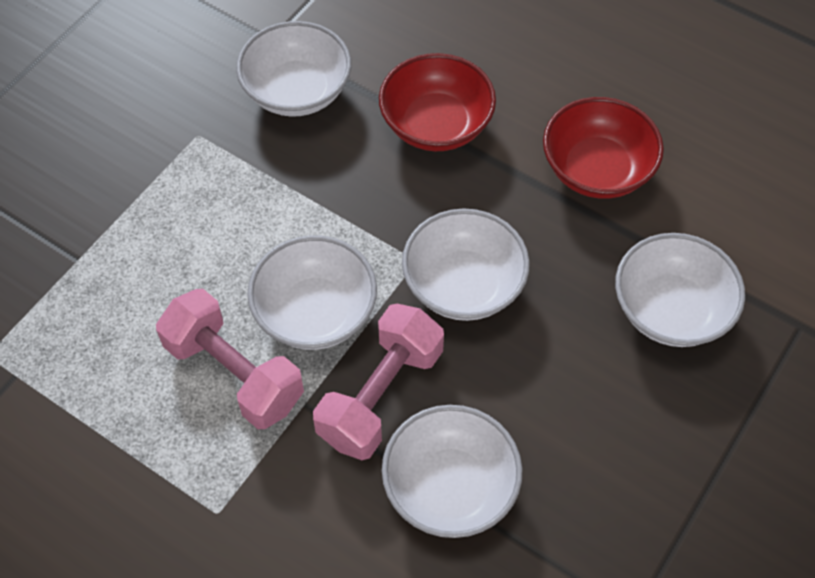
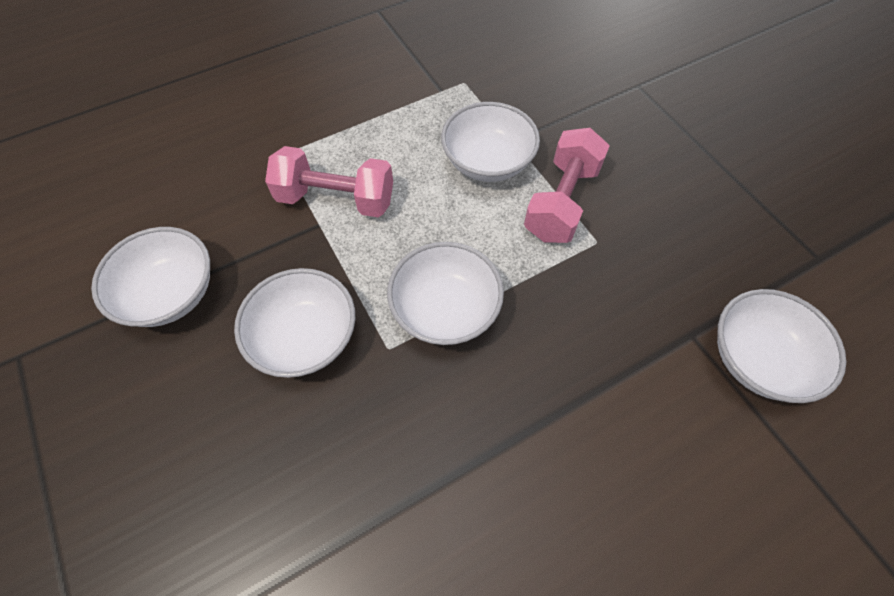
red bowl: 2 -> 0

